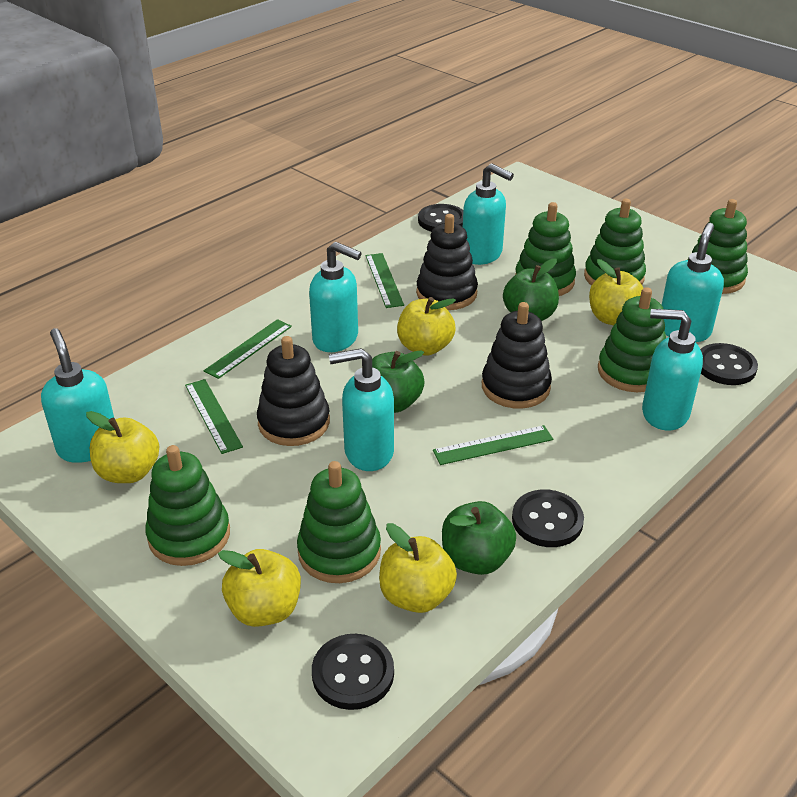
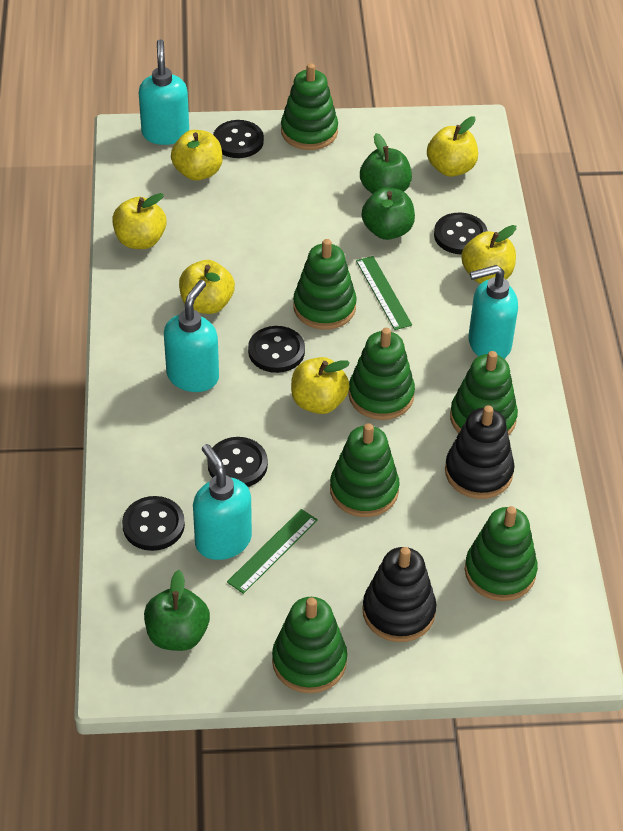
black button: 4 -> 5
black stacking toy: 3 -> 2
green ruler: 4 -> 2
green stacking toy: 6 -> 7
turquoise soap dispenser: 6 -> 4
yellow apple: 5 -> 6

